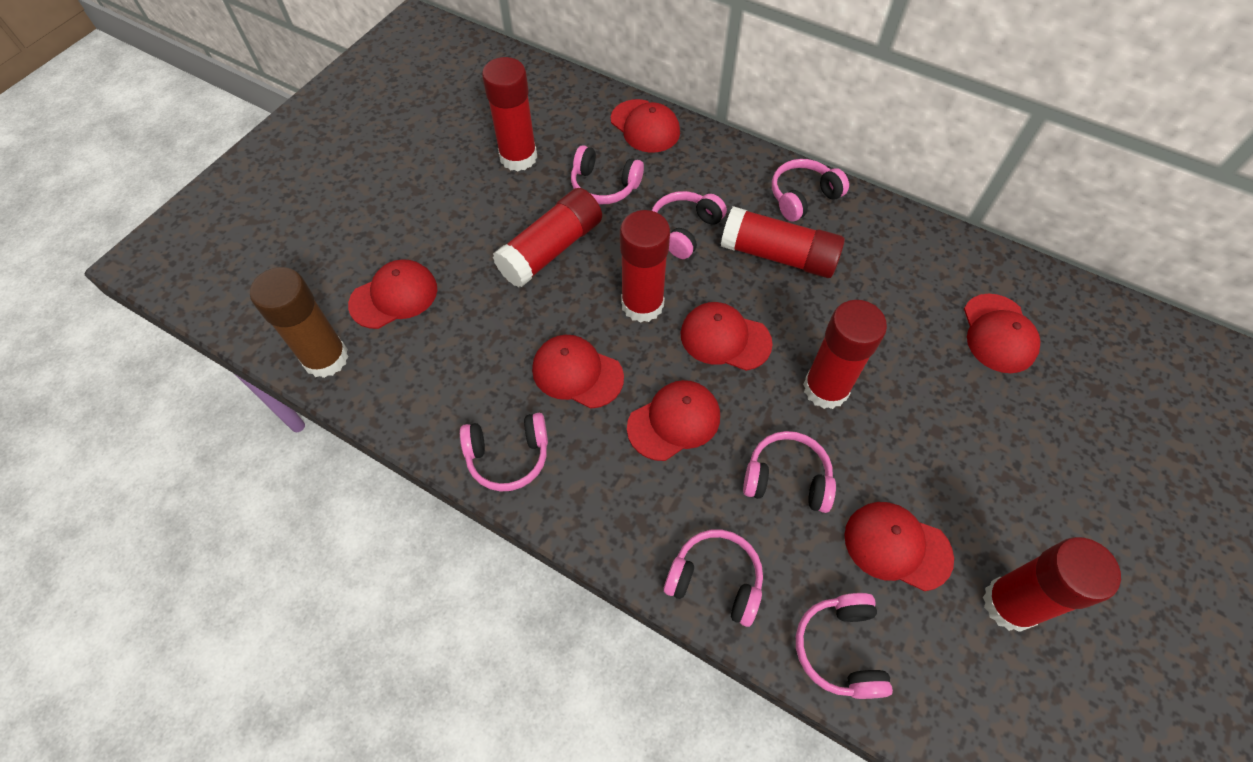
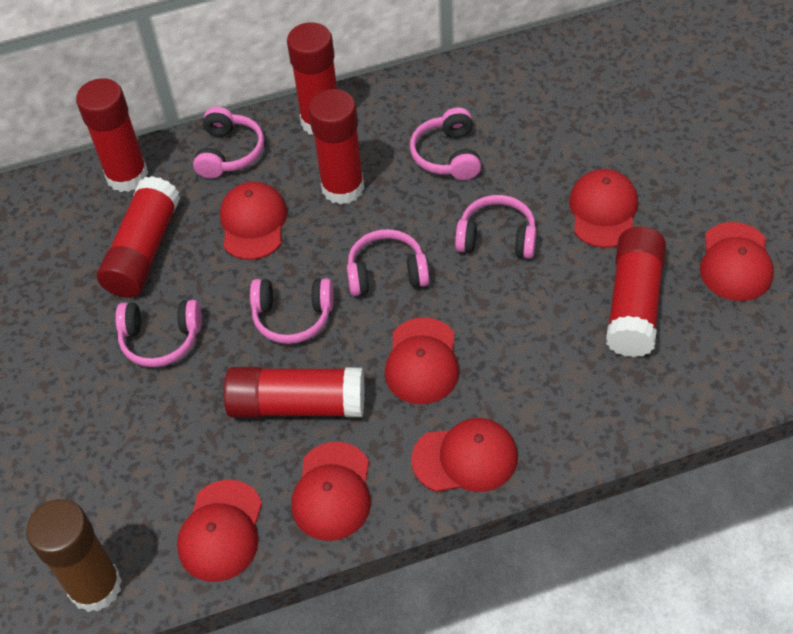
pink headphones: 7 -> 6

